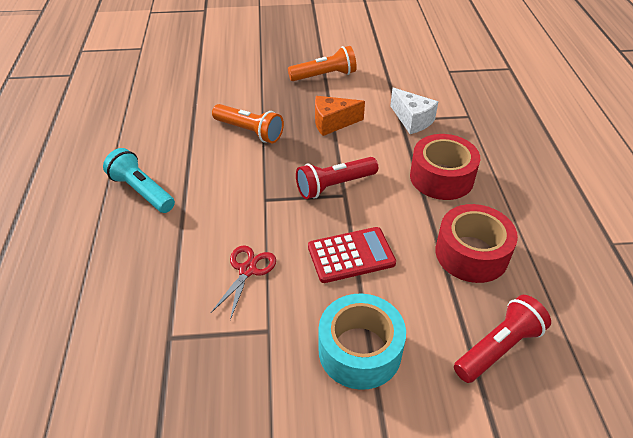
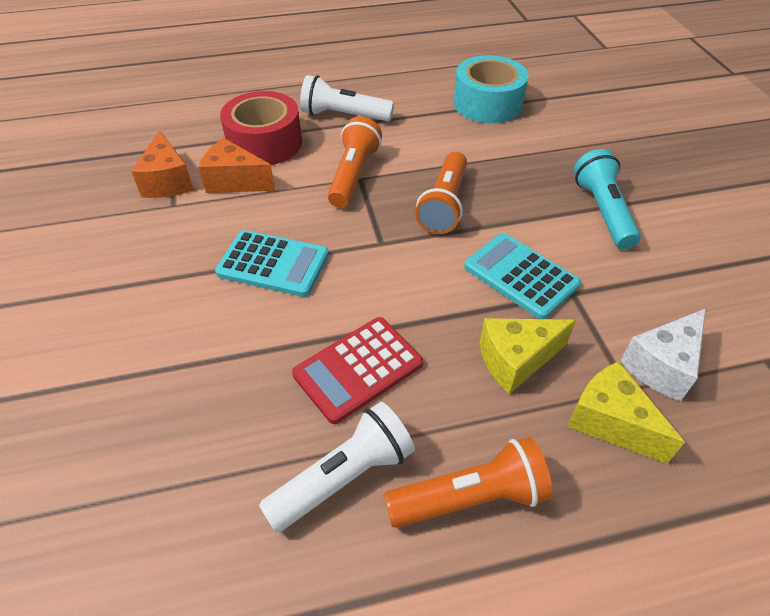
orange cheese: 1 -> 2
orange flashlight: 2 -> 3
red flashlight: 2 -> 0
red scissors: 1 -> 0
red tape: 2 -> 1
turquoise calculator: 0 -> 2
white flashlight: 0 -> 2
yellow cheese: 0 -> 2

